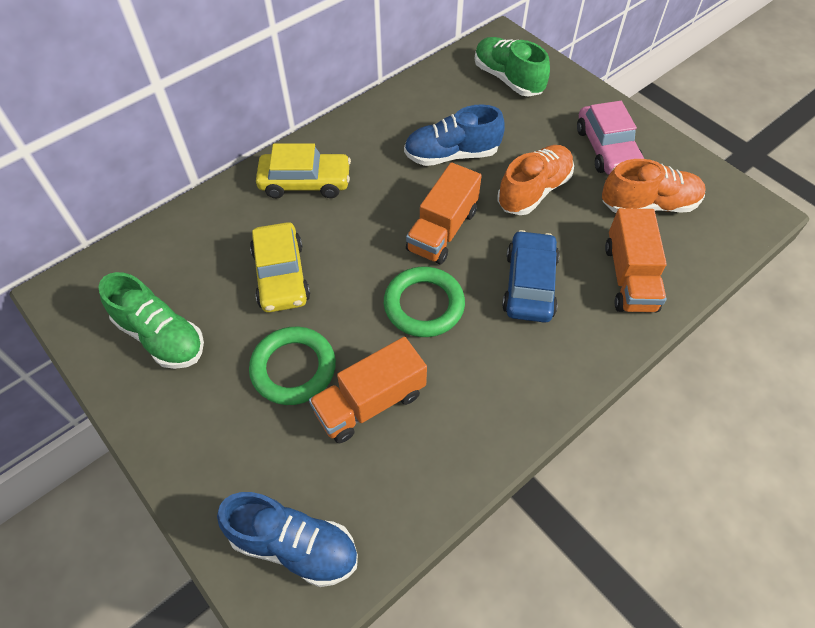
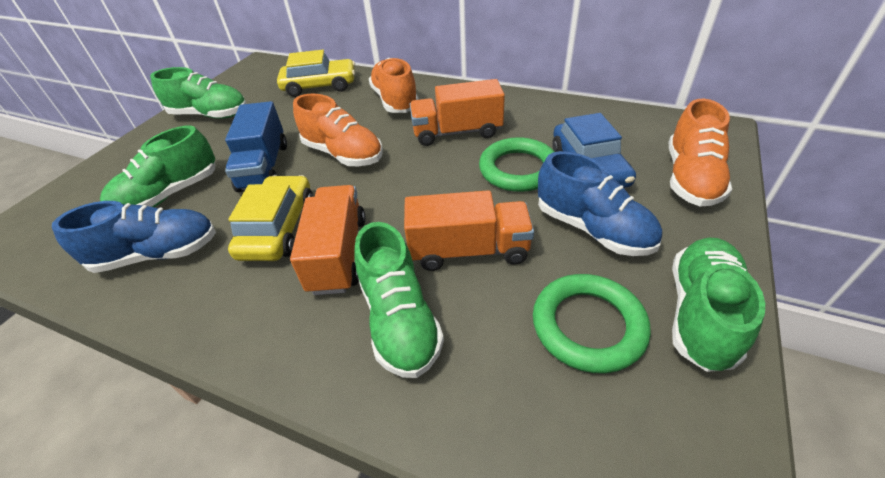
blue truck: 0 -> 1
green shoe: 2 -> 4
orange shoe: 2 -> 3
pink car: 1 -> 0

